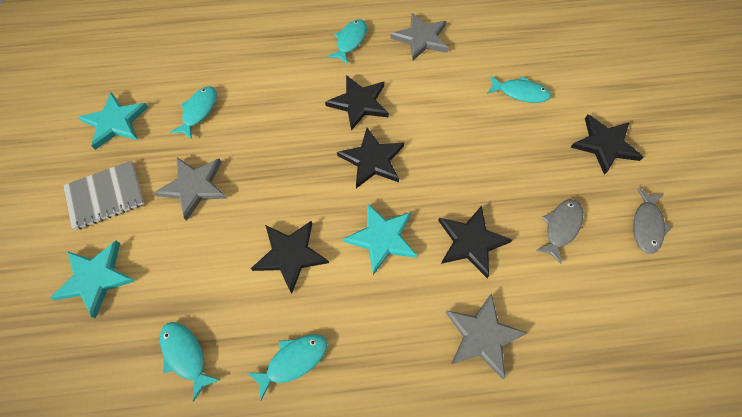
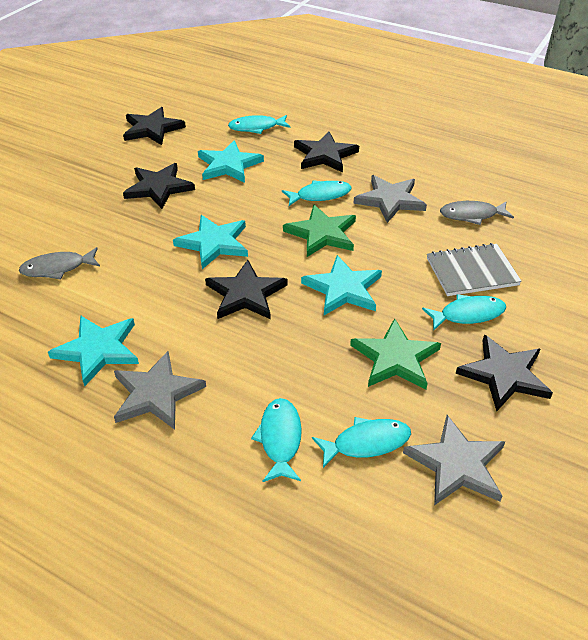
green star: 0 -> 2
turquoise star: 3 -> 4

